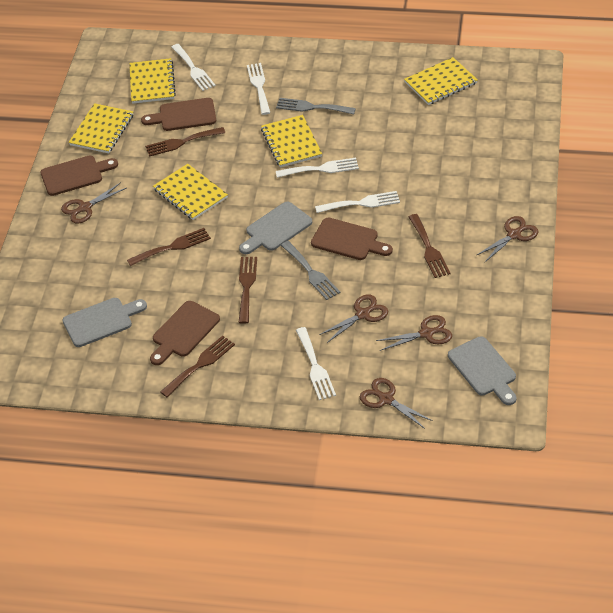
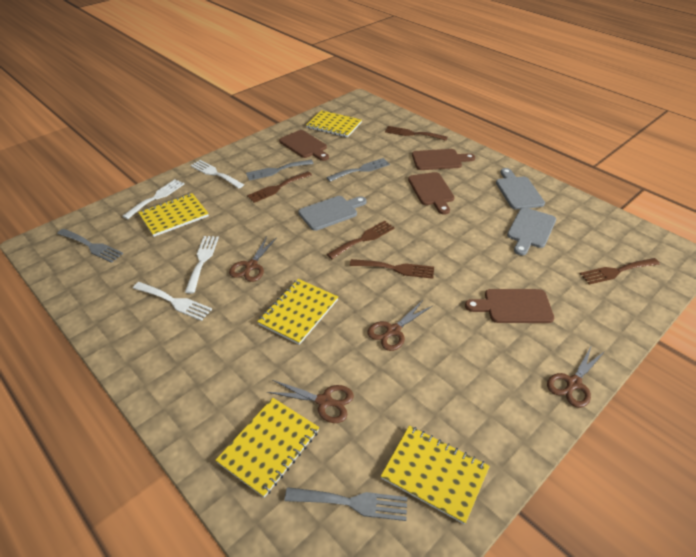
brown scissors: 5 -> 4
grey fork: 2 -> 4
white fork: 5 -> 4

